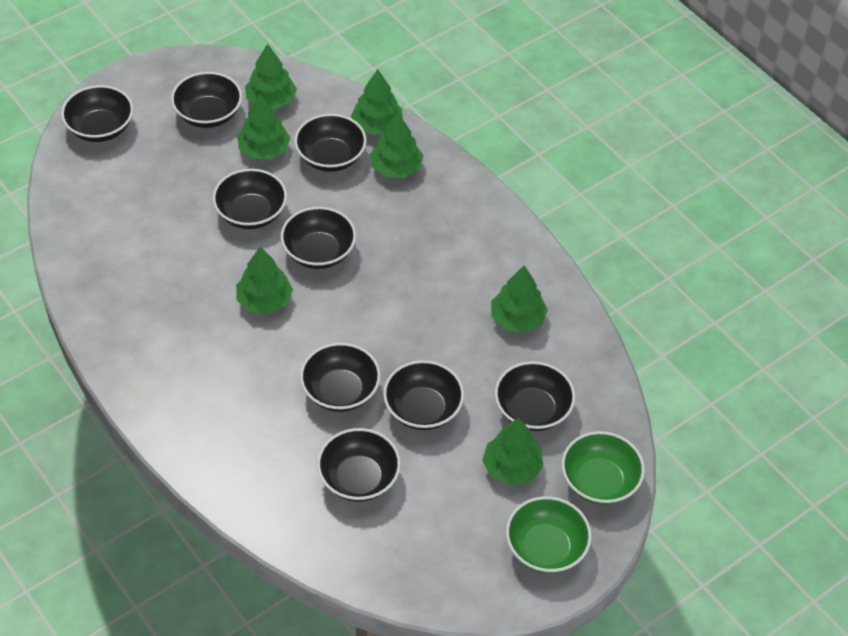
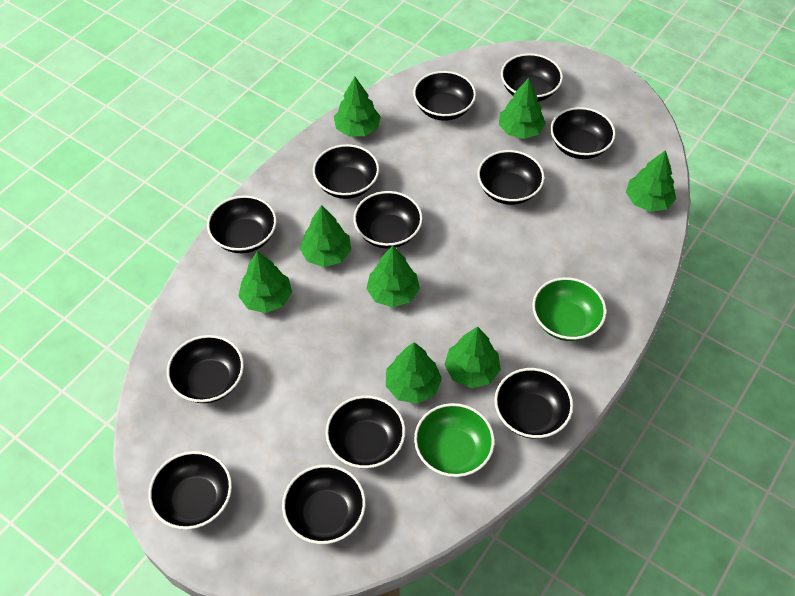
black bowl: 9 -> 12
green tree: 7 -> 8

